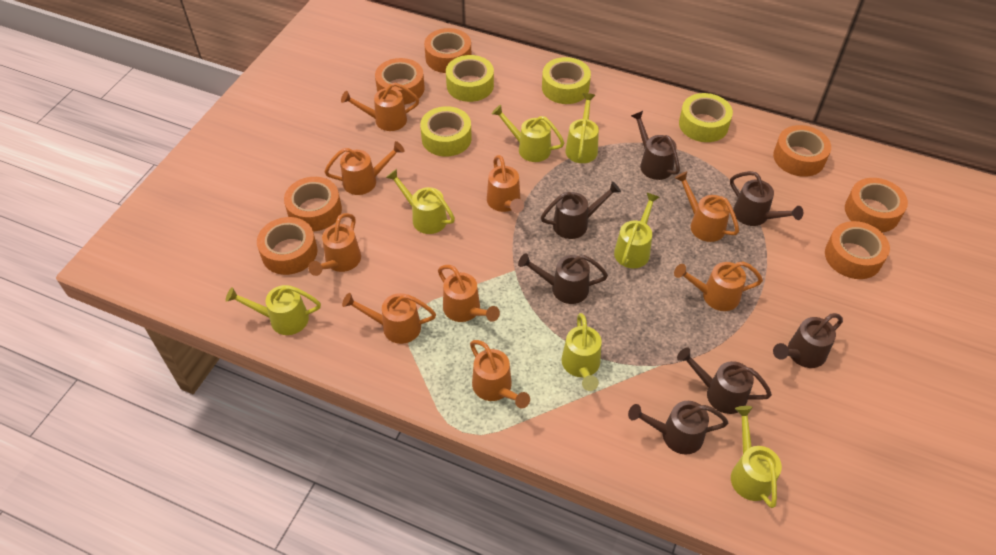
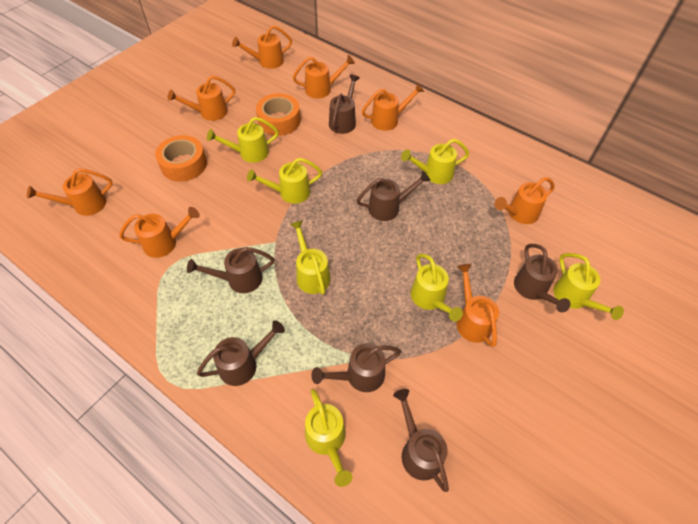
orange tape: 7 -> 2
orange watering can: 9 -> 8
yellow tape: 4 -> 0

